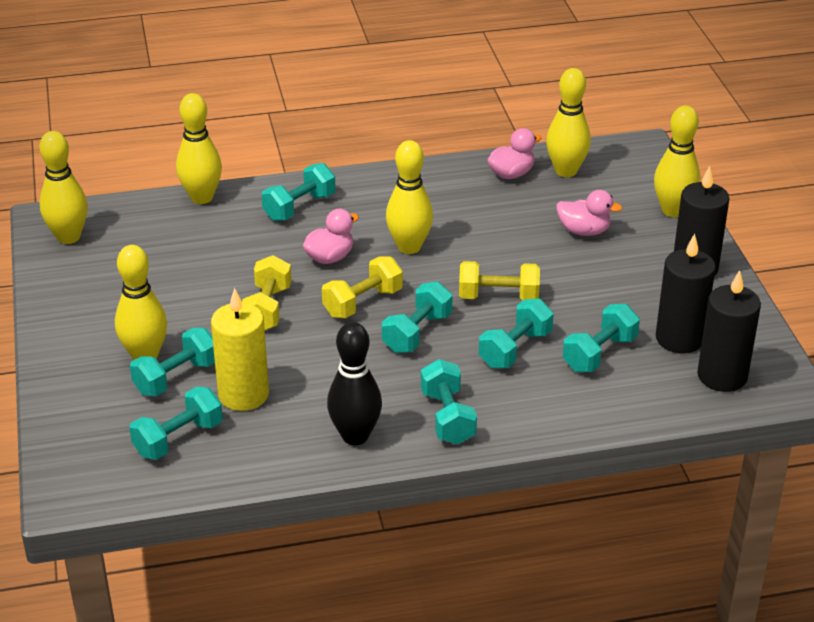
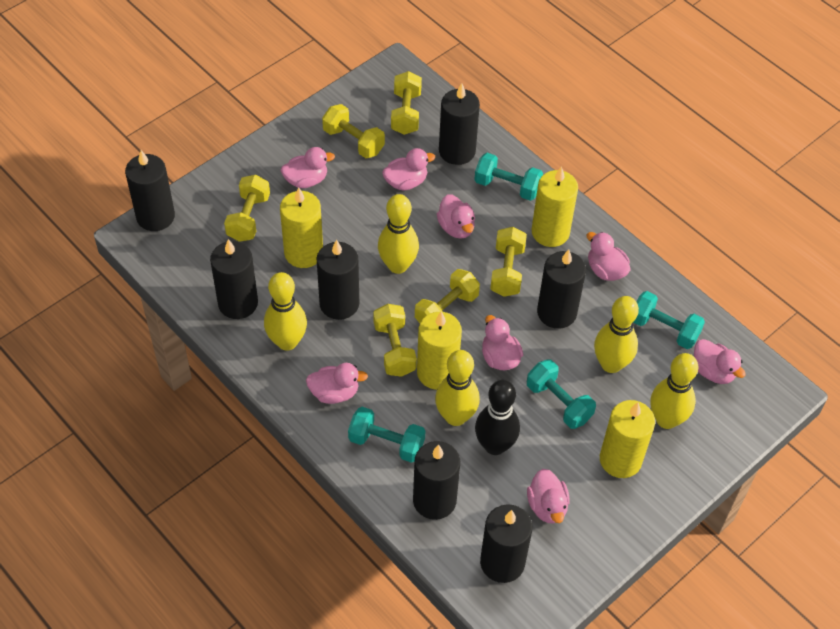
black candle: 3 -> 7
pink duck: 3 -> 8
turquoise dumbbell: 7 -> 4
yellow bowling pin: 6 -> 5
yellow candle: 1 -> 4
yellow dumbbell: 3 -> 6

